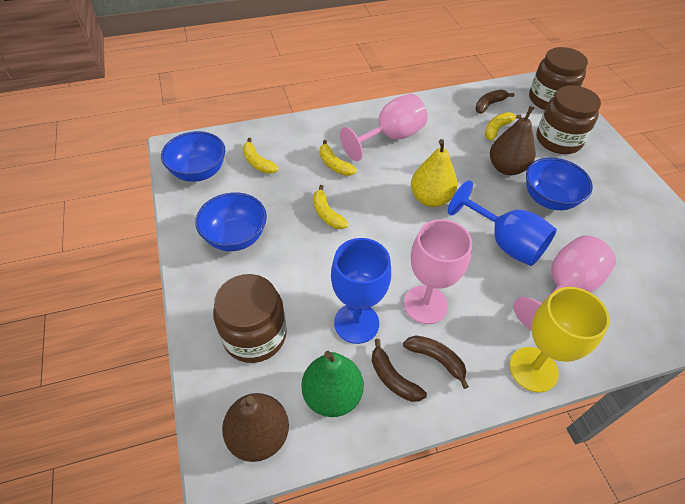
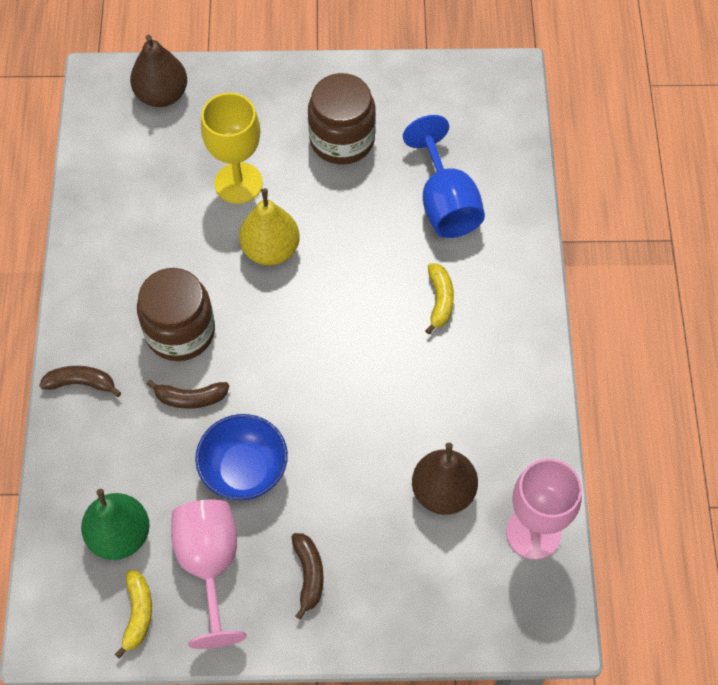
blue bowl: 3 -> 1
blue goblet: 2 -> 1
brown jar: 3 -> 2
pink goblet: 3 -> 2
yellow banana: 4 -> 2

